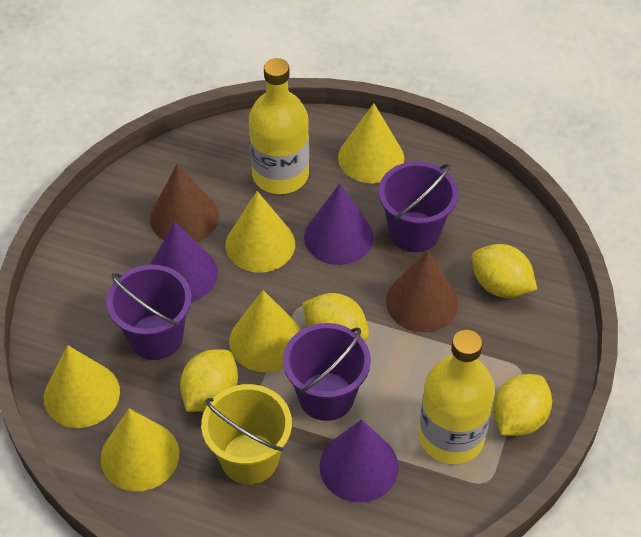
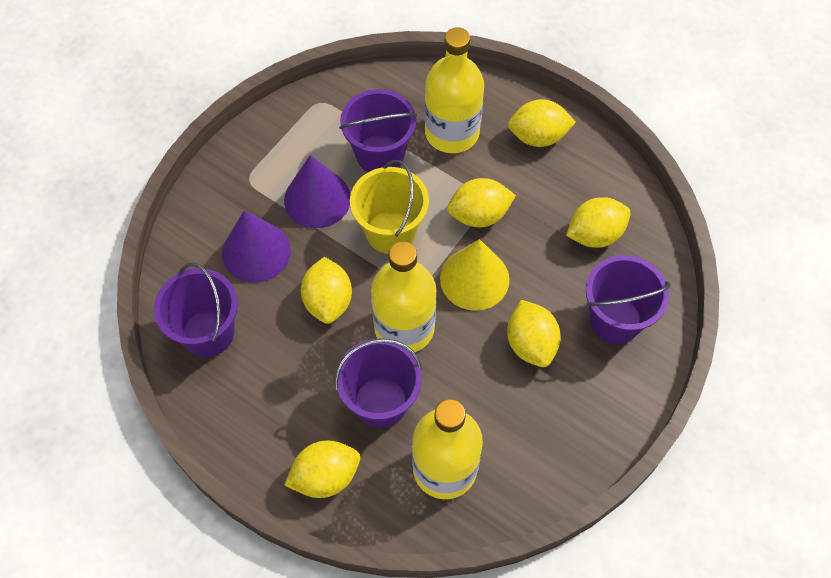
brown cone: 2 -> 0
purple bucket: 3 -> 4
purple cone: 3 -> 2
yellow bottle: 2 -> 3
yellow cone: 5 -> 1
yellow lemon: 4 -> 6

